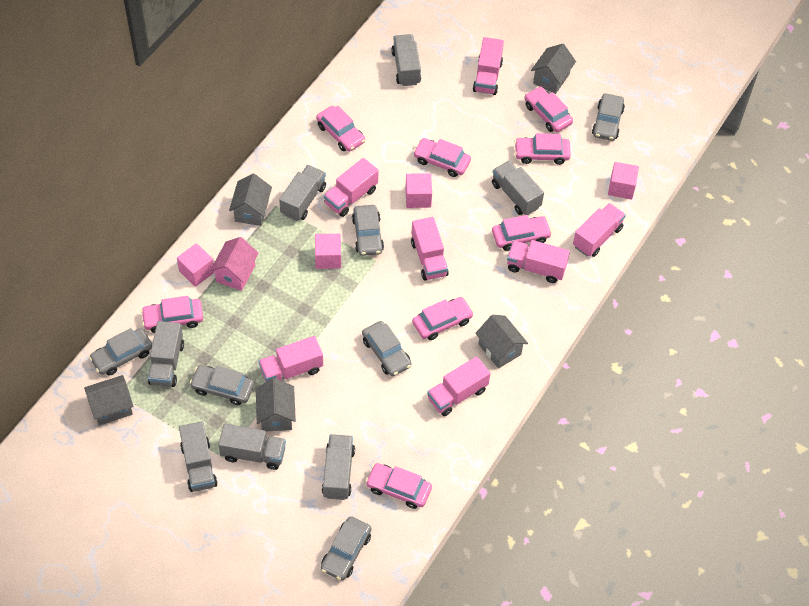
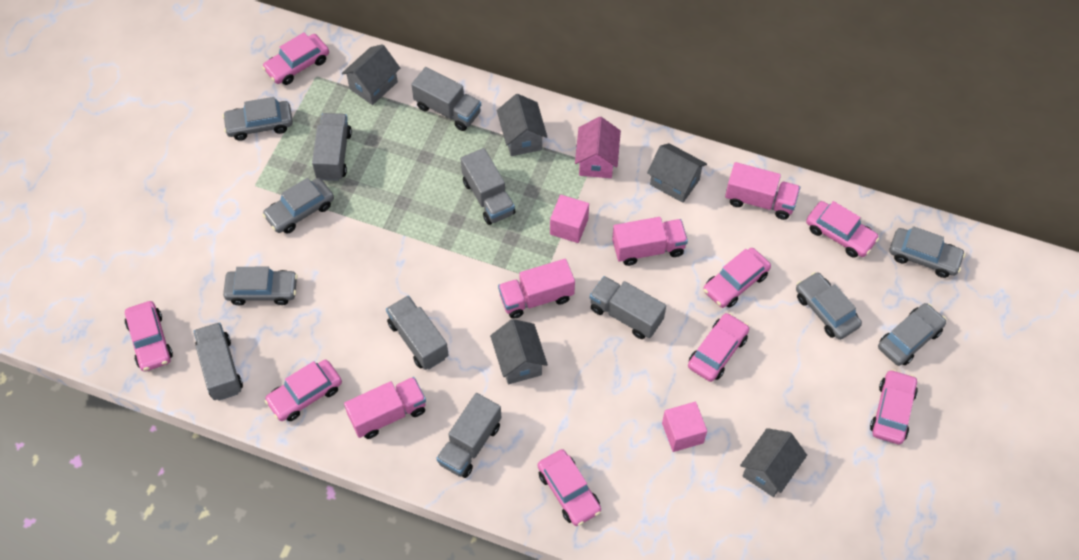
pink cube: 4 -> 2
pink truck: 7 -> 4

